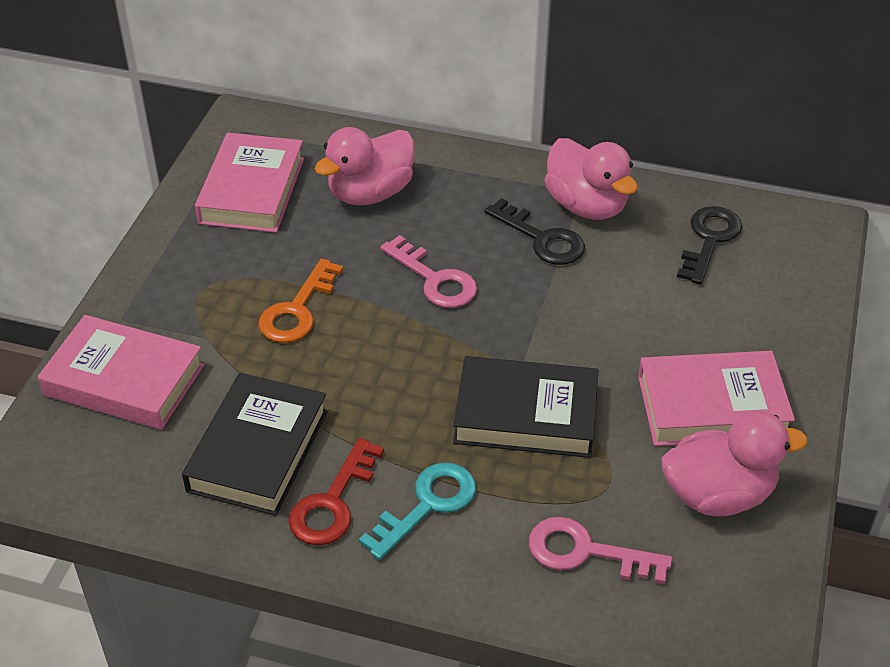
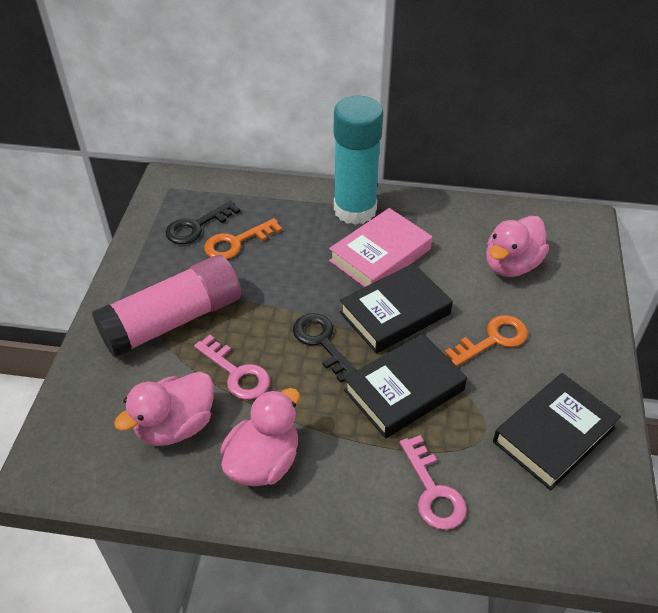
black book: 2 -> 3
orange key: 1 -> 2
pink book: 3 -> 1
pink glue stick: 0 -> 1
red key: 1 -> 0
turquoise glue stick: 0 -> 1
turquoise key: 1 -> 0

